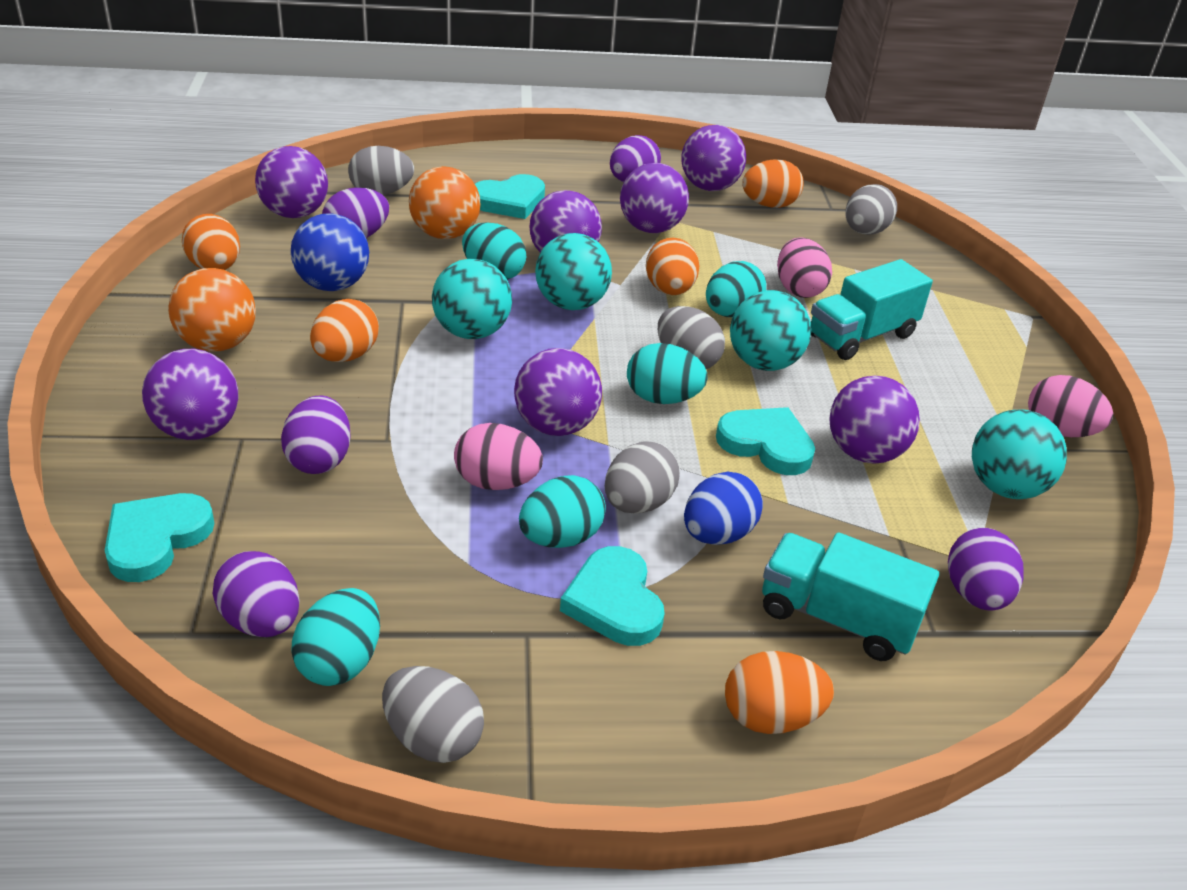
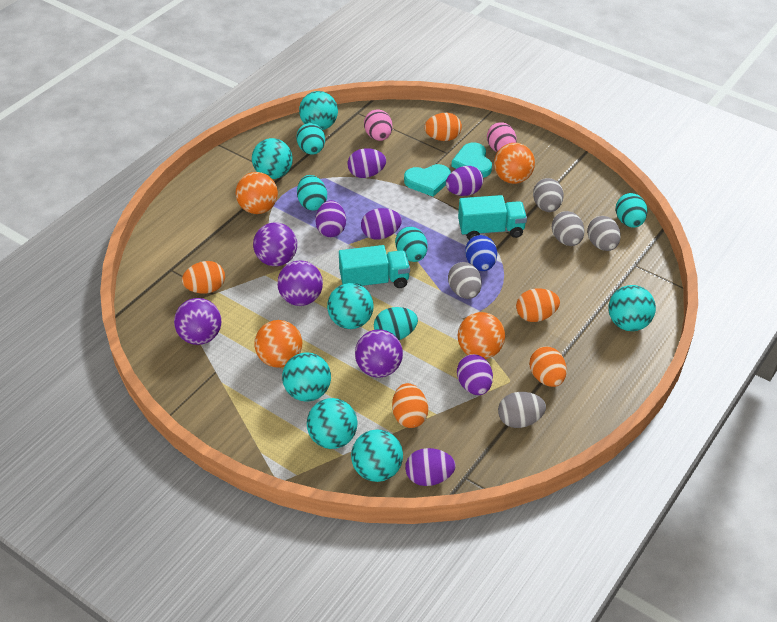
blue ball: 1 -> 0
orange ball: 2 -> 4
pink egg: 3 -> 2
purple ball: 7 -> 4
purple egg: 5 -> 6
turquoise ball: 4 -> 7
turquoise heart: 4 -> 2

